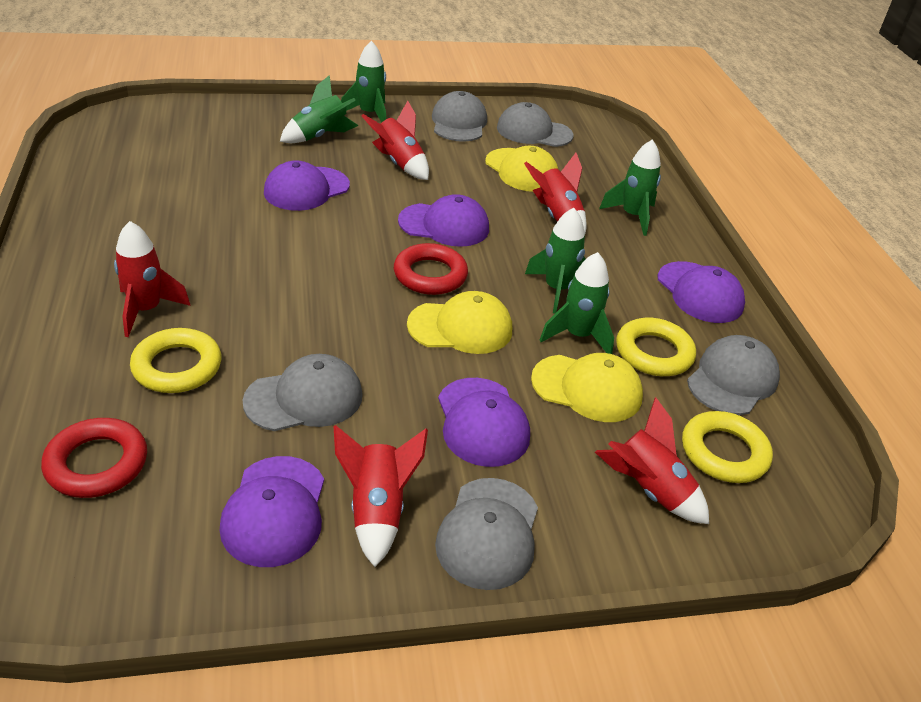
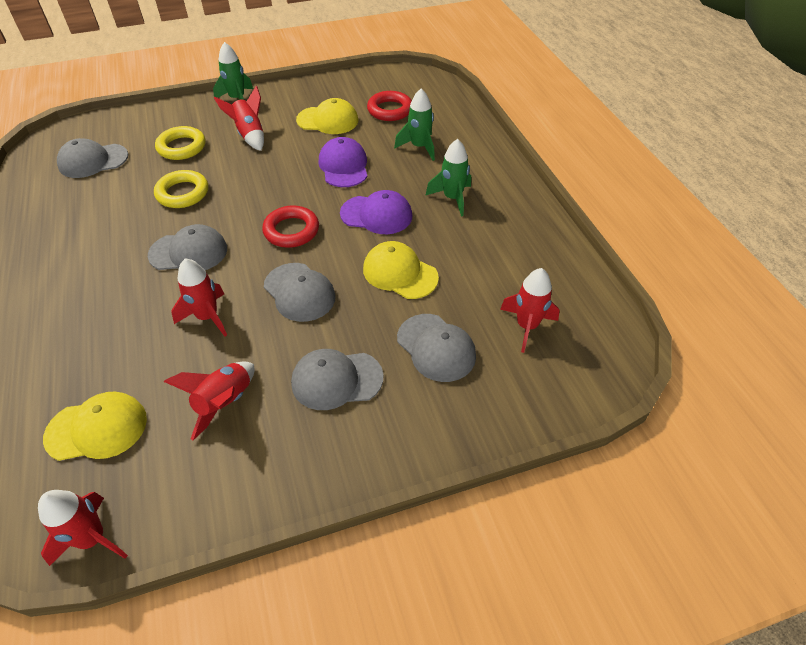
green rocket: 5 -> 3
purple cap: 5 -> 2
yellow ring: 3 -> 2

